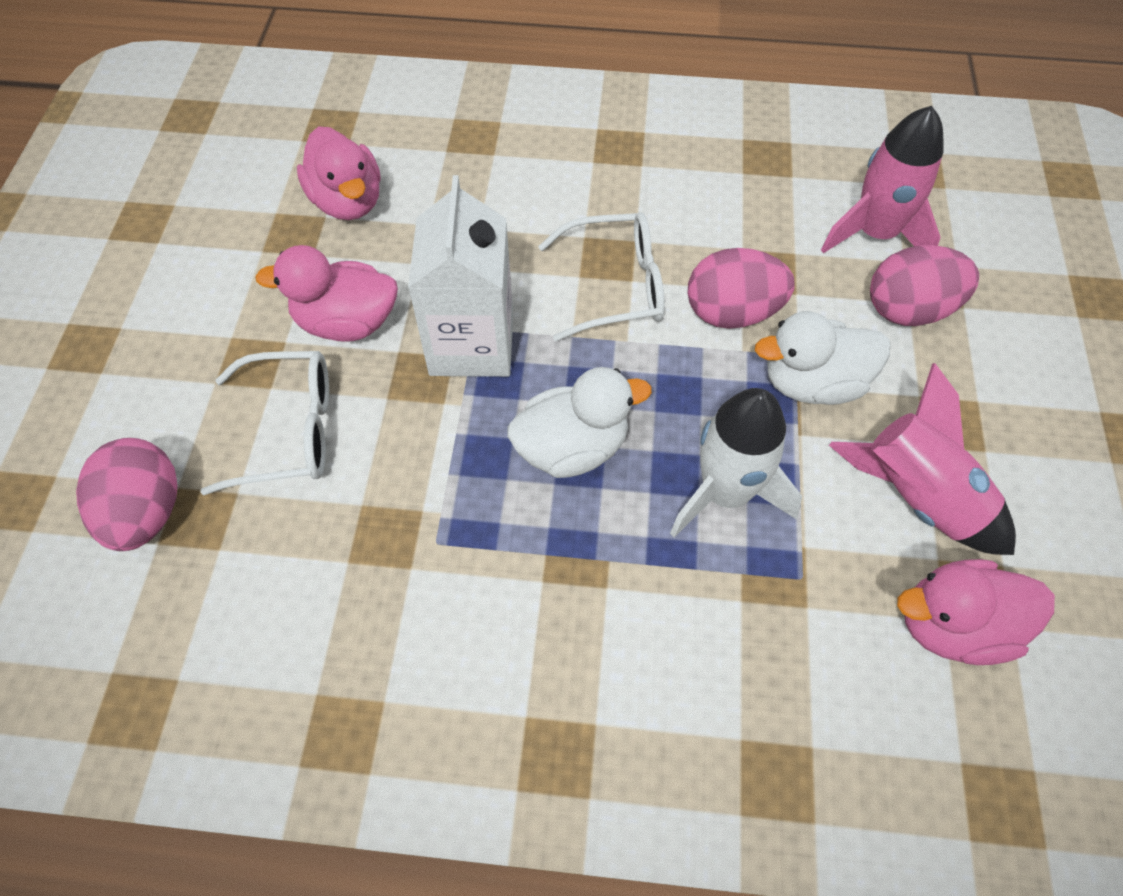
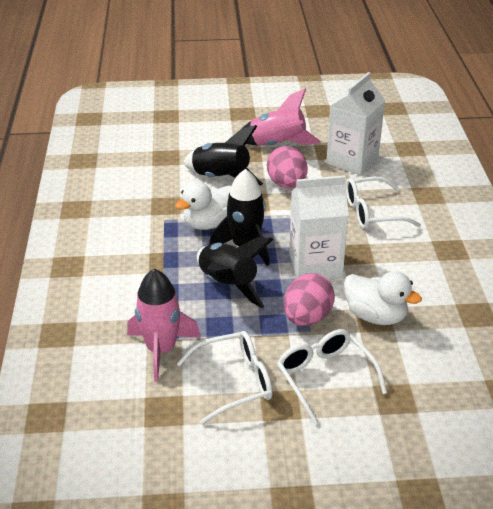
black rocket: 0 -> 3
pink duck: 3 -> 0
pink egg: 3 -> 2
white carton: 1 -> 2
white glasses: 2 -> 3
white rocket: 1 -> 0

